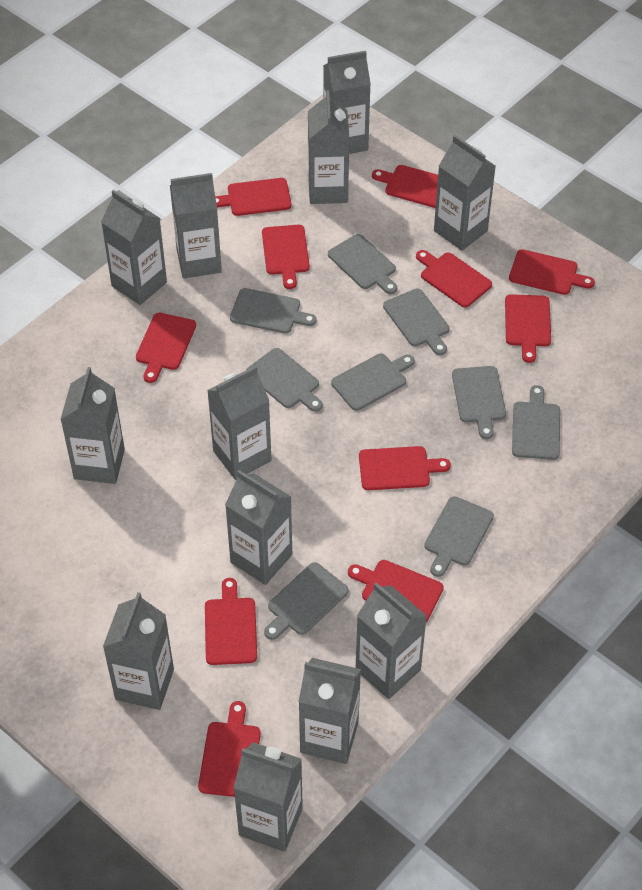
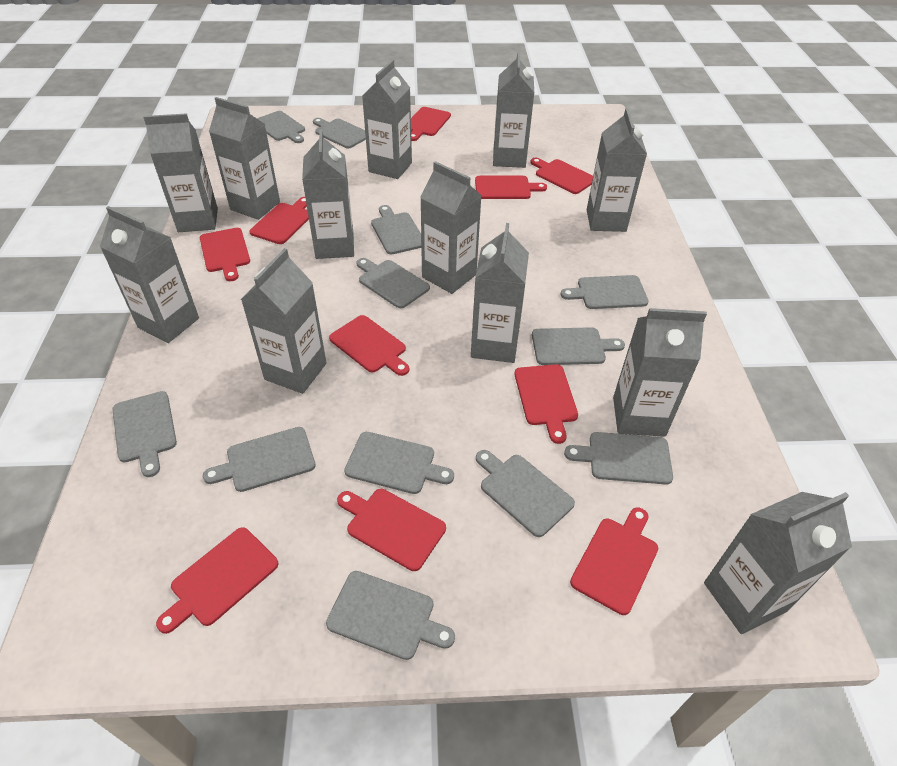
grey cutting board: 9 -> 12
red cutting board: 11 -> 10

